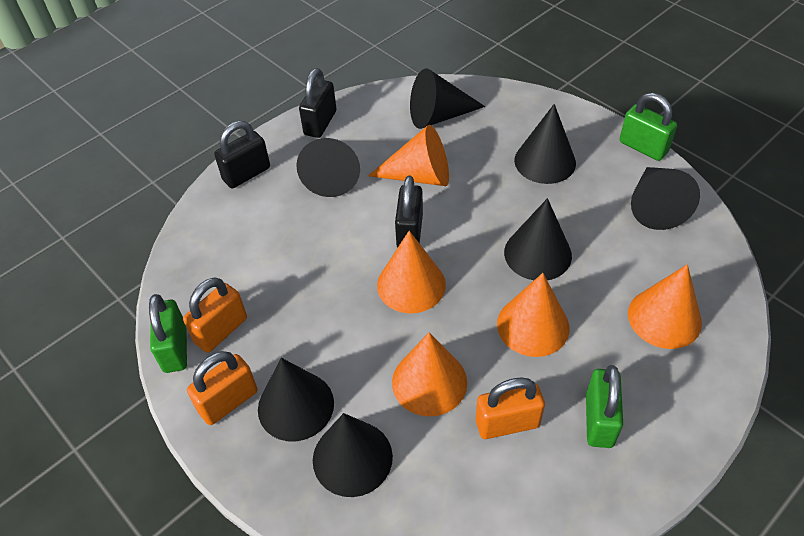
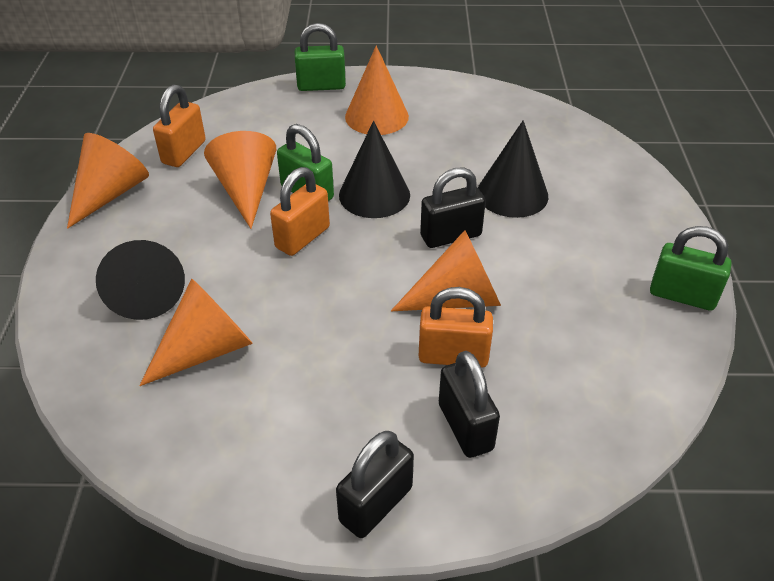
black cone: 7 -> 3

